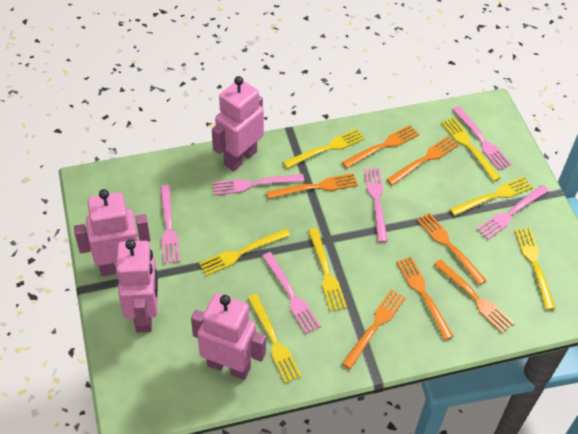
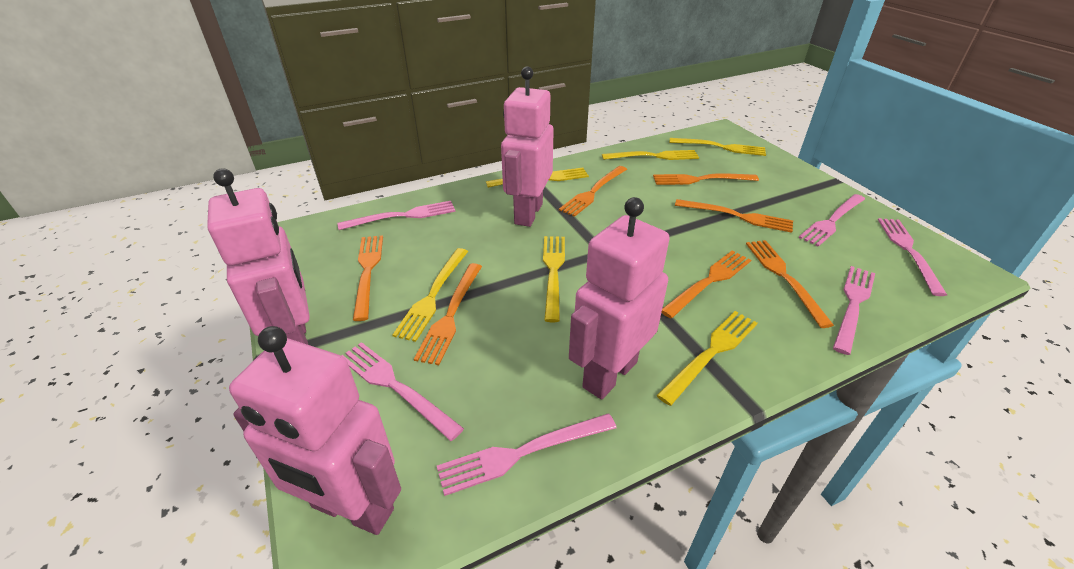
yellow fork: 7 -> 6

